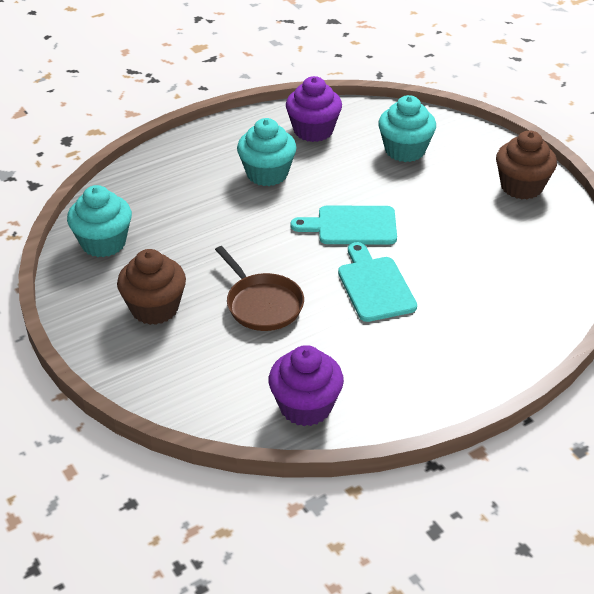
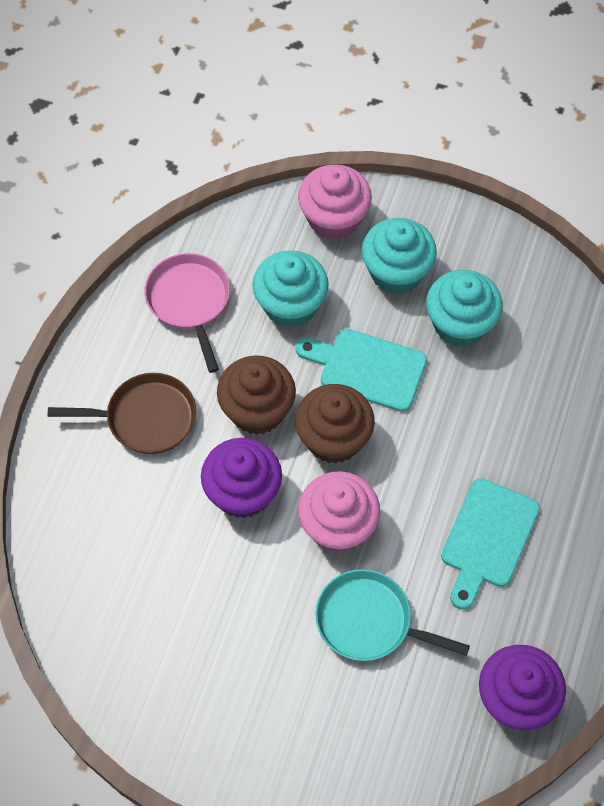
pink cupcake: 0 -> 2
pink pan: 0 -> 1
turquoise pan: 0 -> 1

